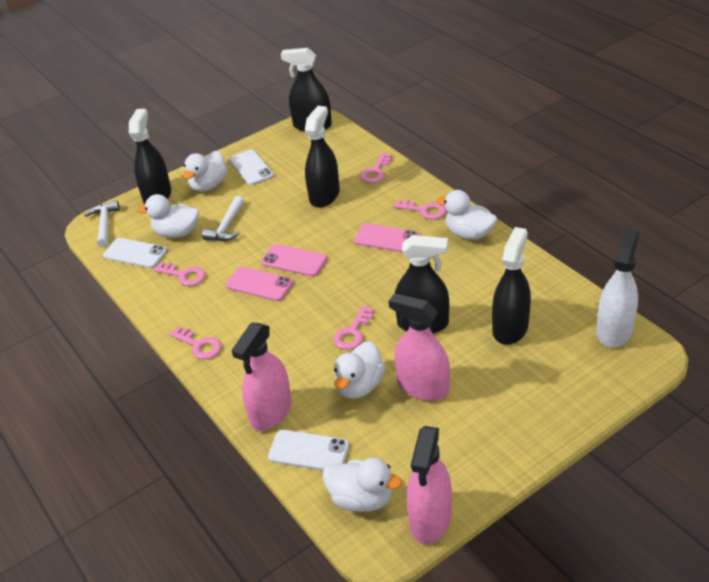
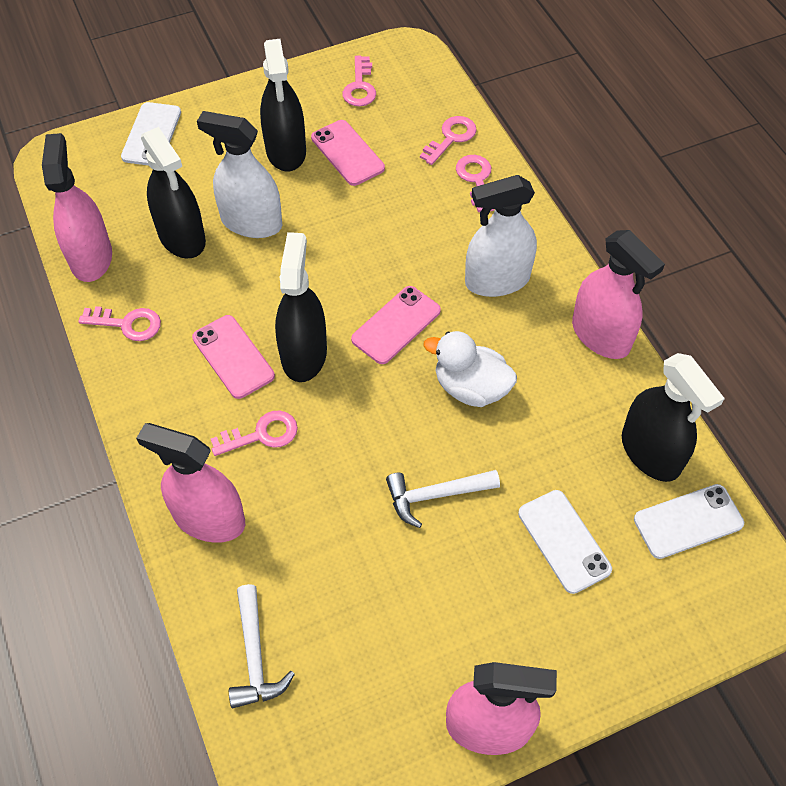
black spray bottle: 5 -> 4
pink spray bottle: 3 -> 4
white duck: 5 -> 1
white spray bottle: 1 -> 2

